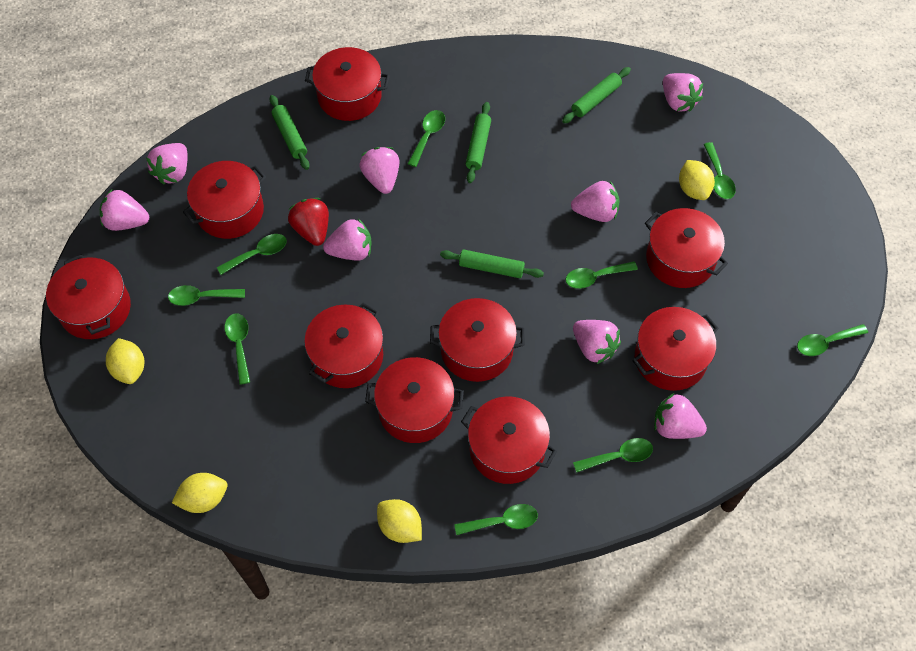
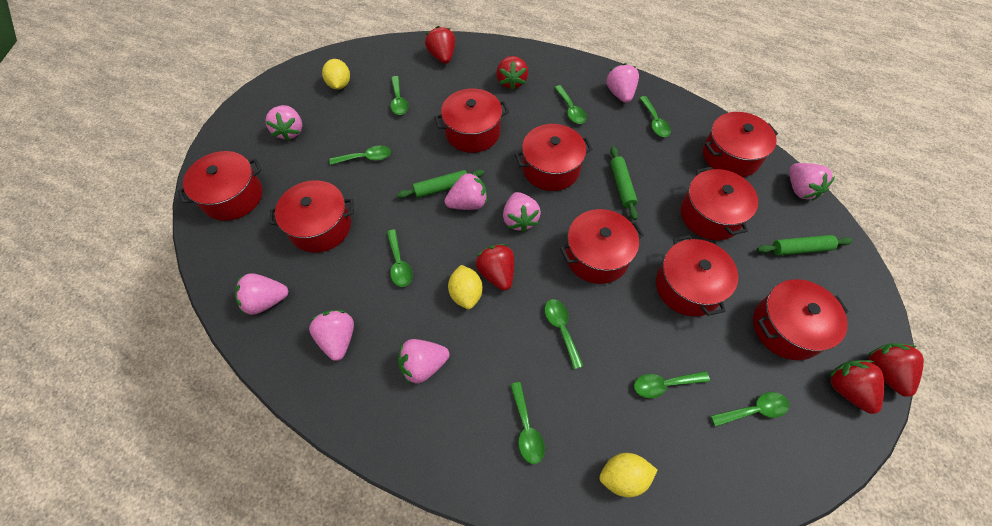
green rolling pin: 4 -> 3
red strawberry: 1 -> 5
yellow lemon: 4 -> 3

